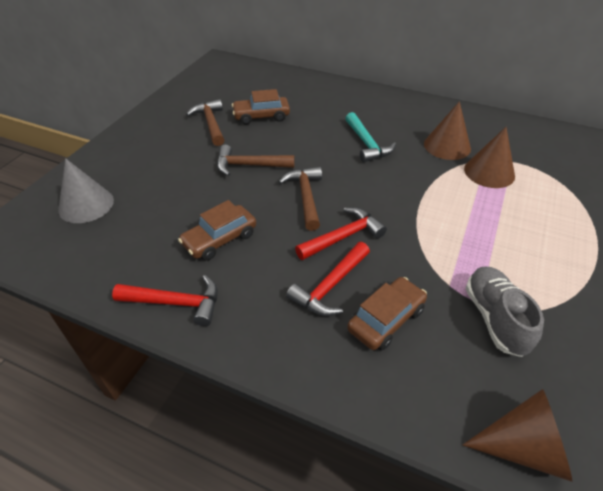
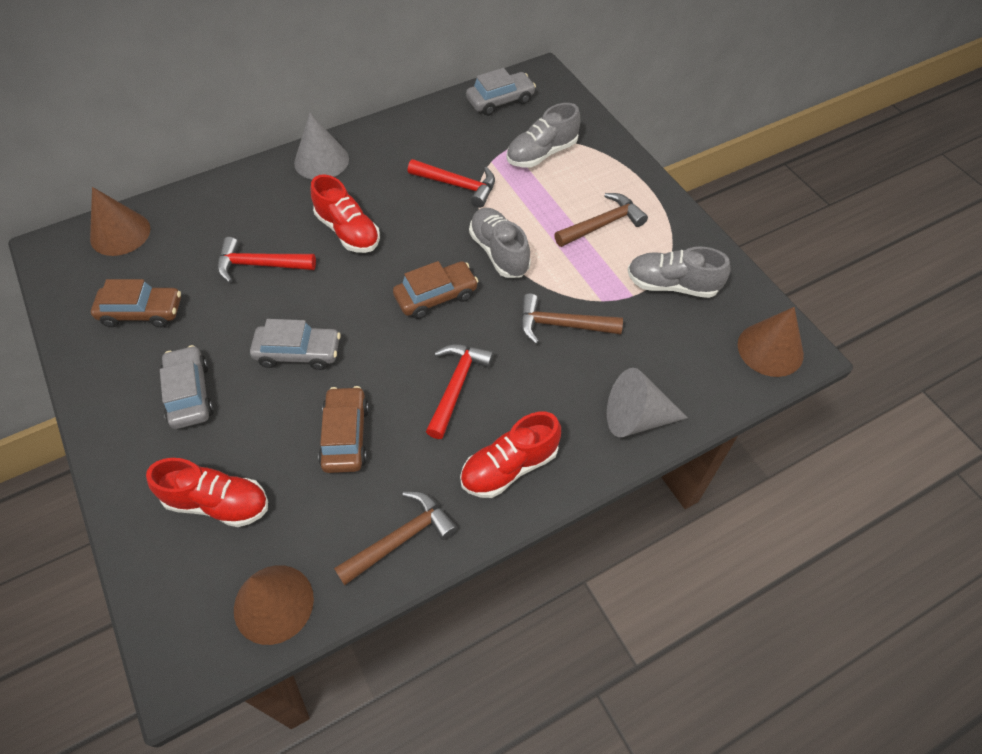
grey car: 0 -> 3
grey cone: 1 -> 2
grey shoe: 1 -> 3
red shoe: 0 -> 3
turquoise hammer: 1 -> 0

